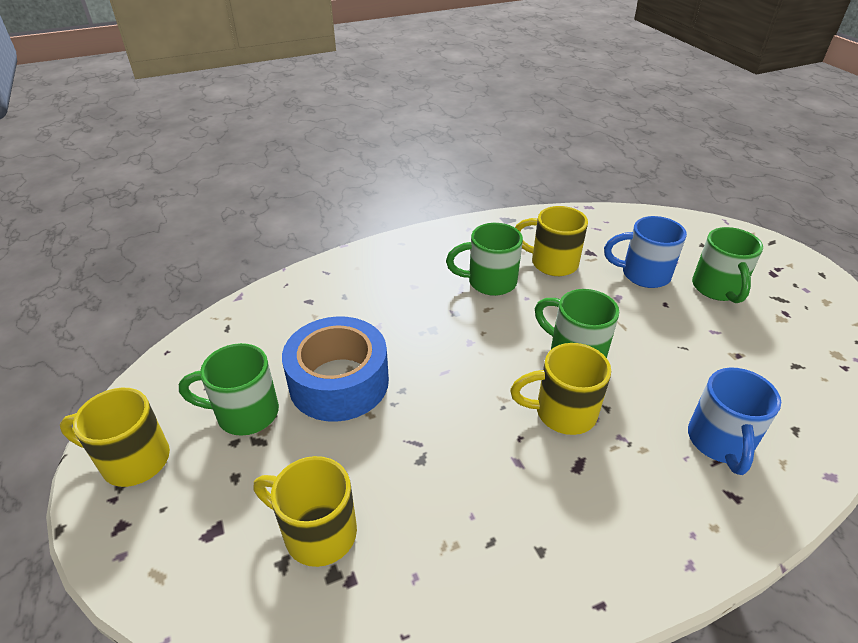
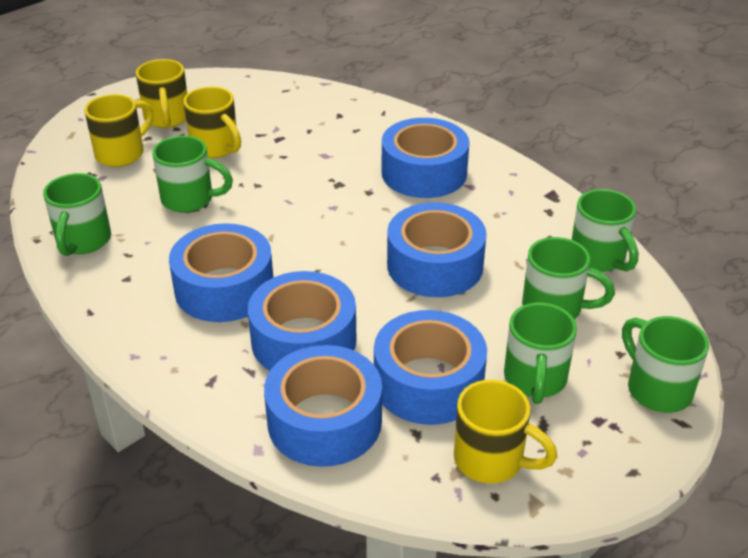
blue mug: 2 -> 0
blue tape: 1 -> 6
green mug: 4 -> 6

